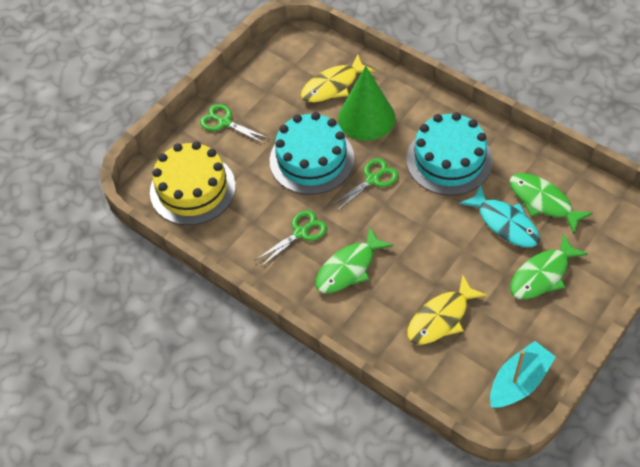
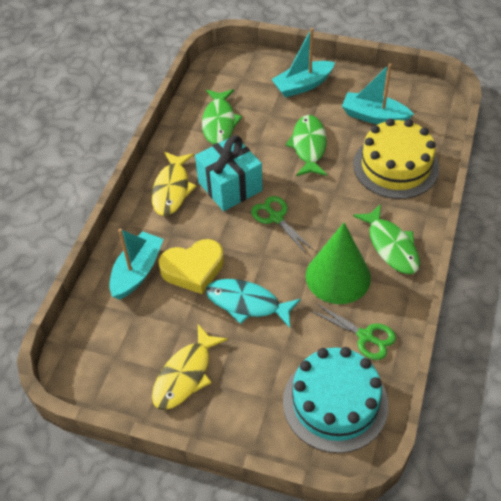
green scissors: 3 -> 2
turquoise boat: 1 -> 3
turquoise cake: 2 -> 1
turquoise gift: 0 -> 1
yellow heart: 0 -> 1

